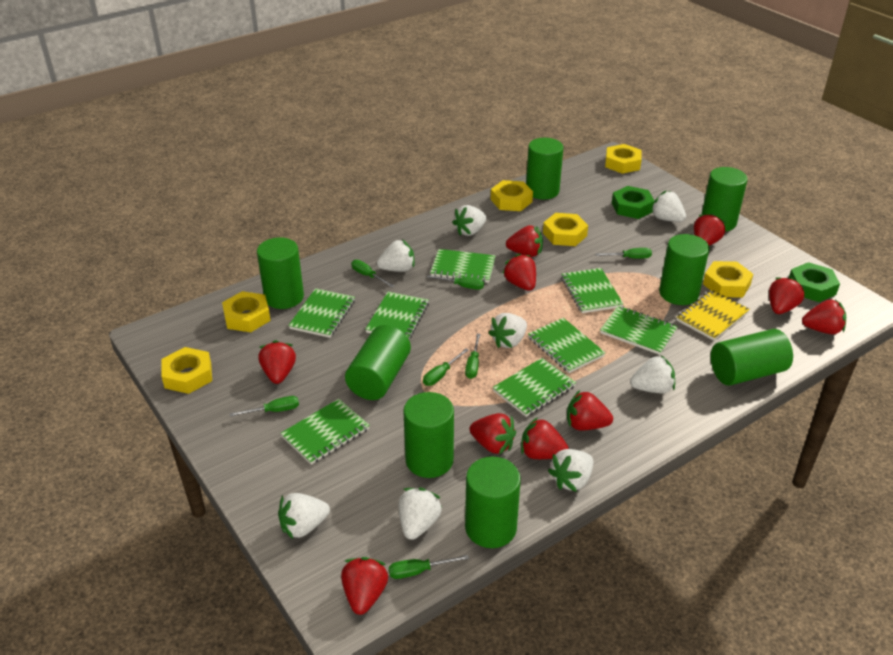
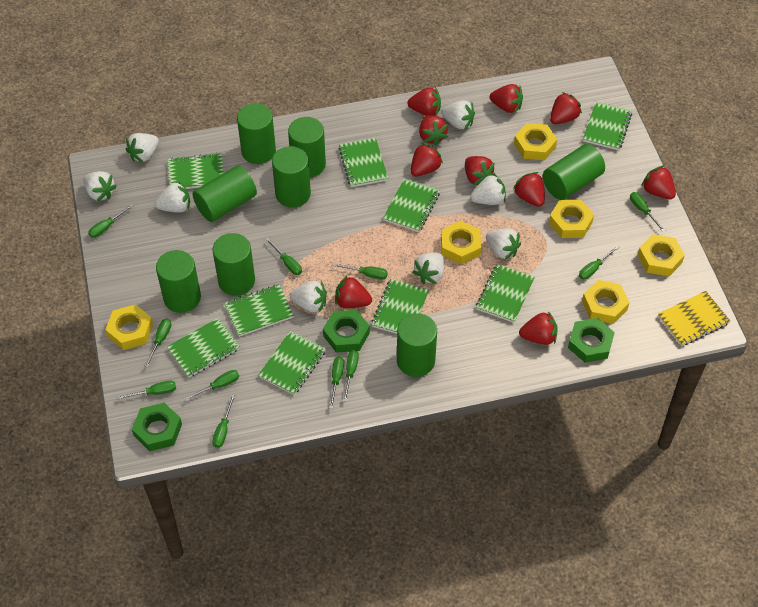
green notebook: 8 -> 9
green nut: 2 -> 3
green screwdriver: 7 -> 11

